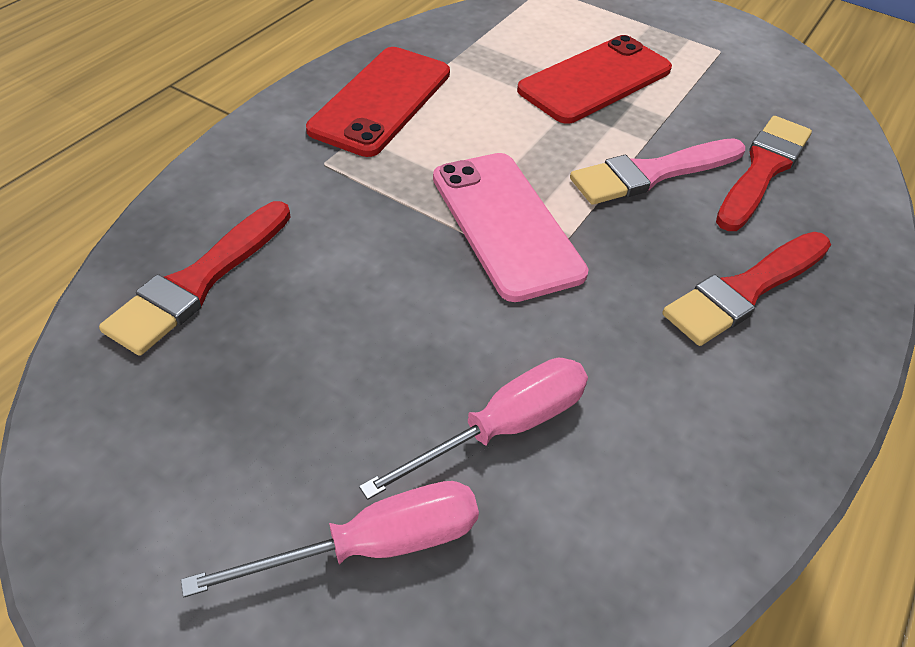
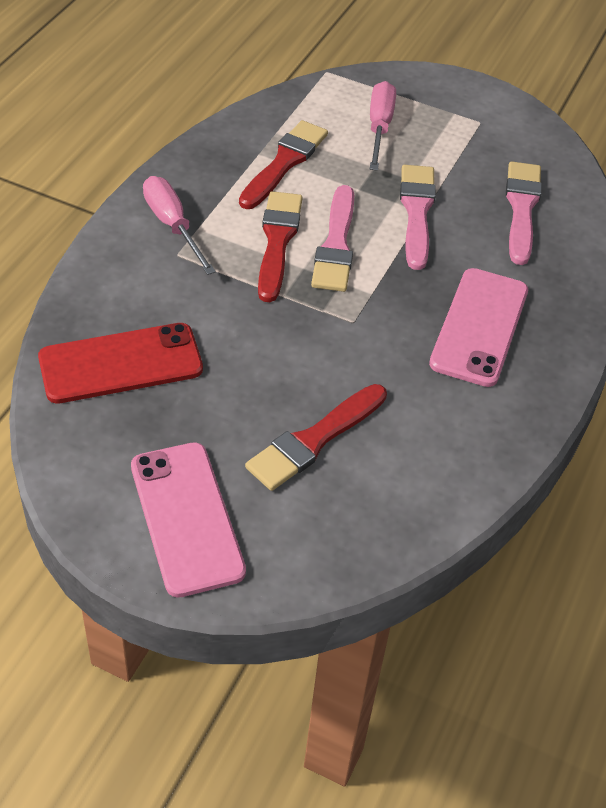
pink brush: 1 -> 3
pink phone: 1 -> 2
red phone: 2 -> 1

